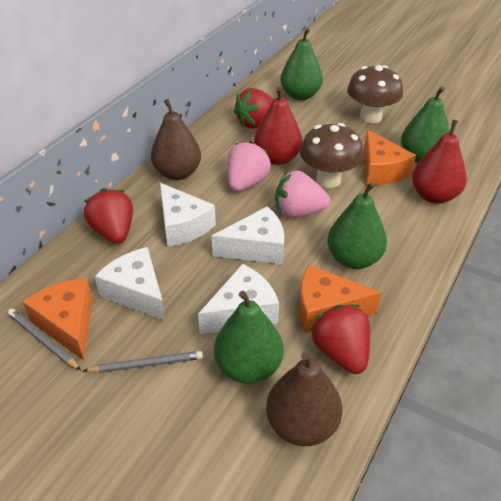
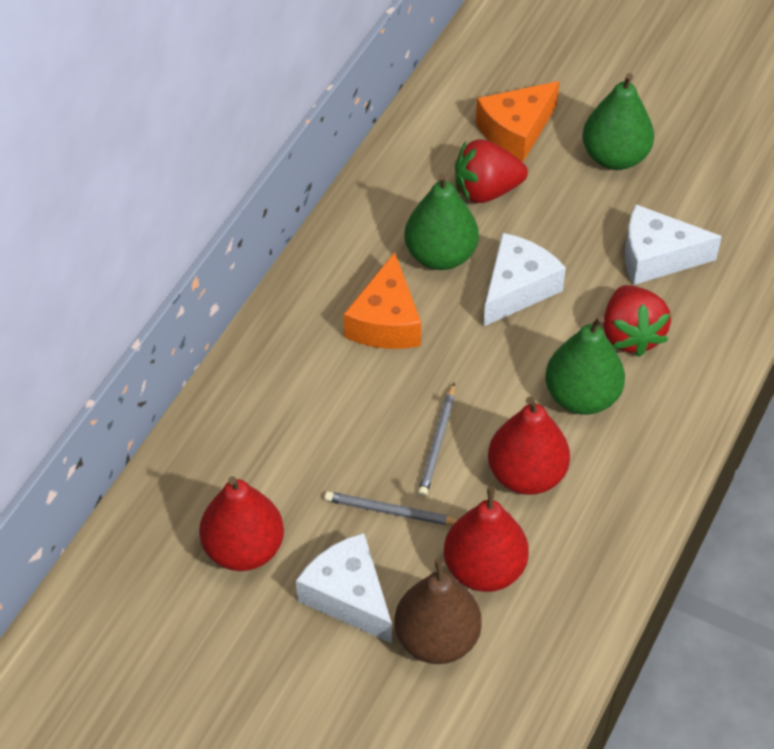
brown mushroom: 2 -> 0
brown pear: 2 -> 1
green pear: 4 -> 3
orange cheese: 3 -> 2
pink strawberry: 2 -> 0
red pear: 2 -> 3
red strawberry: 3 -> 2
white cheese: 4 -> 3

